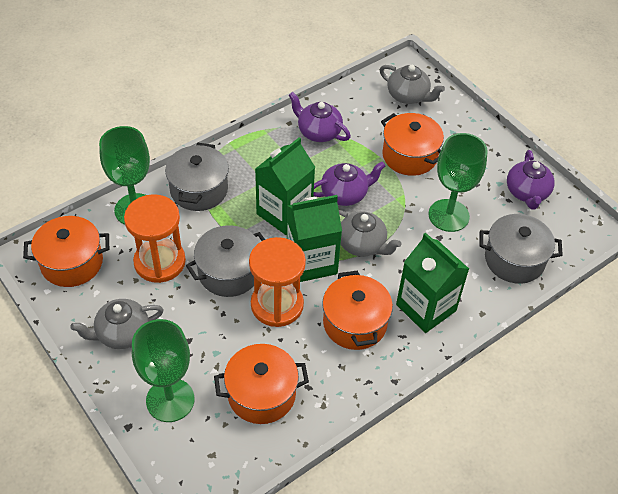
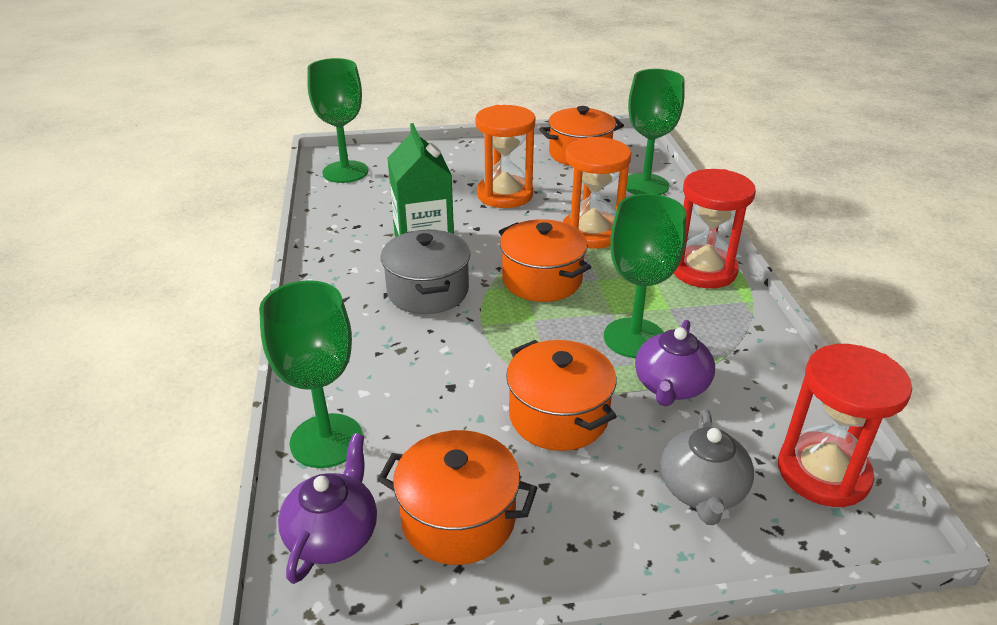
green carton: 3 -> 1
green goblet: 3 -> 4
grey pot: 3 -> 1
grey teapot: 3 -> 1
purple teapot: 3 -> 2
red hourglass: 0 -> 2

